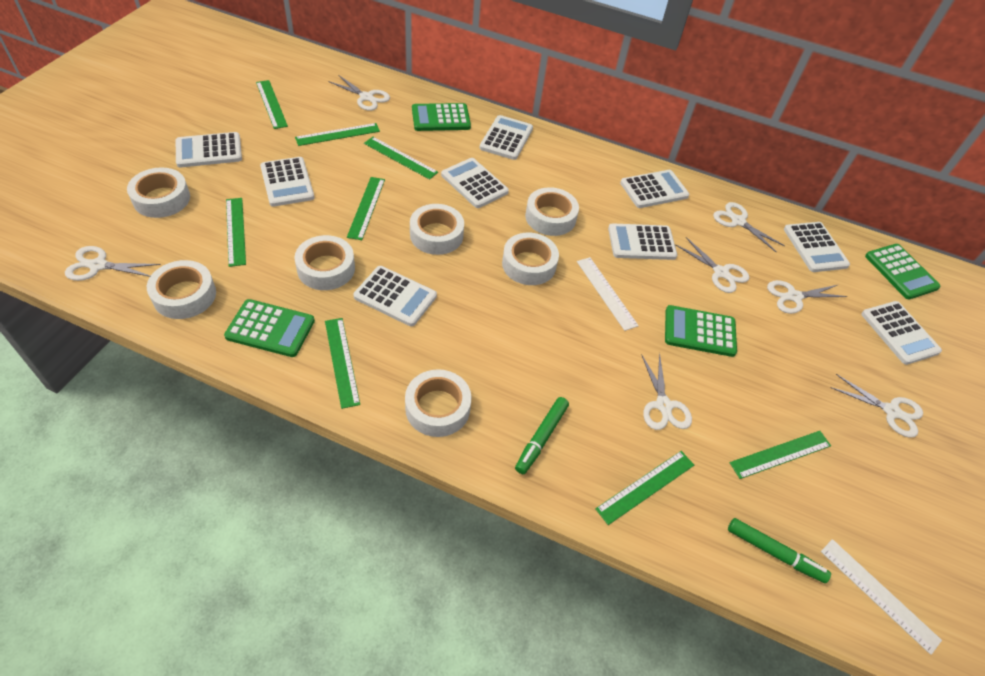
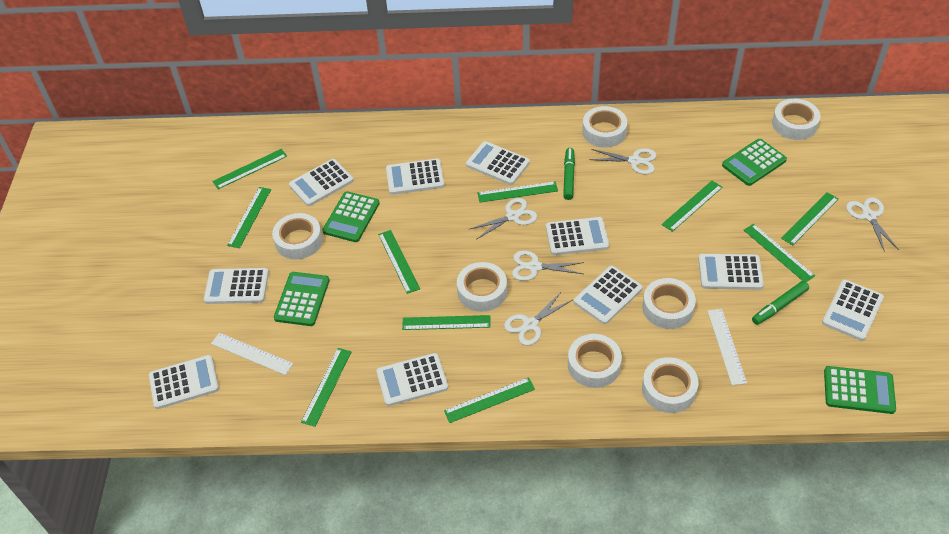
green ruler: 8 -> 10
white calculator: 9 -> 10
white scissors: 7 -> 5

